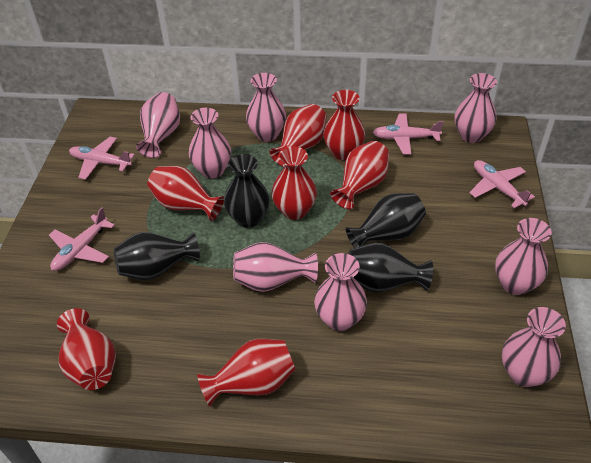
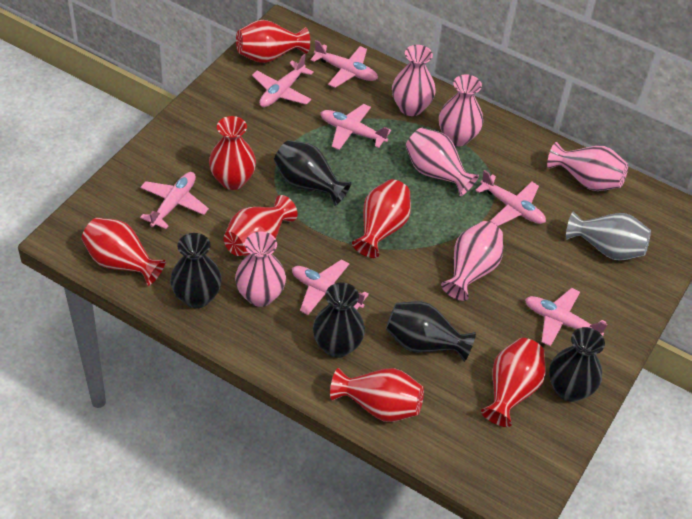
black vase: 4 -> 5
grey vase: 0 -> 1
pink plane: 4 -> 7
pink vase: 8 -> 6

